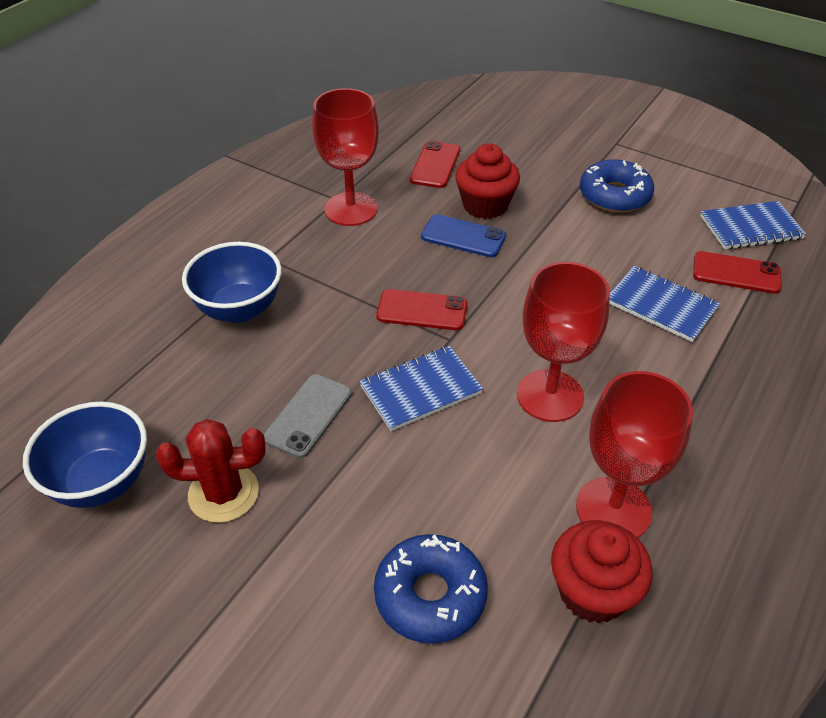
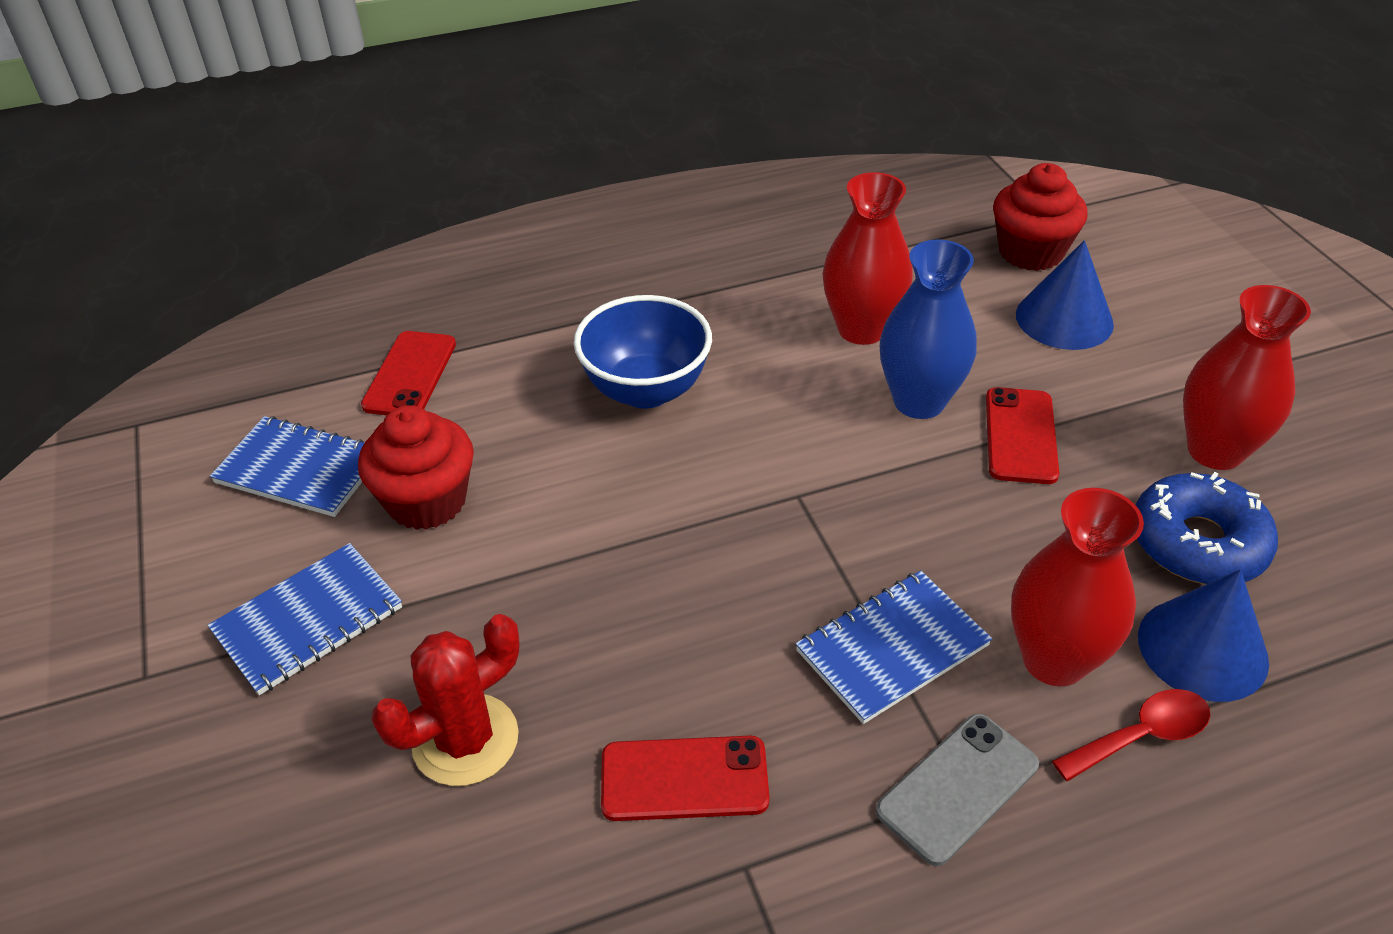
blue bowl: 2 -> 1
blue cone: 0 -> 2
blue donut: 2 -> 1
blue phone: 1 -> 0
blue vase: 0 -> 1
red goblet: 3 -> 0
red spoon: 0 -> 1
red vase: 0 -> 3

